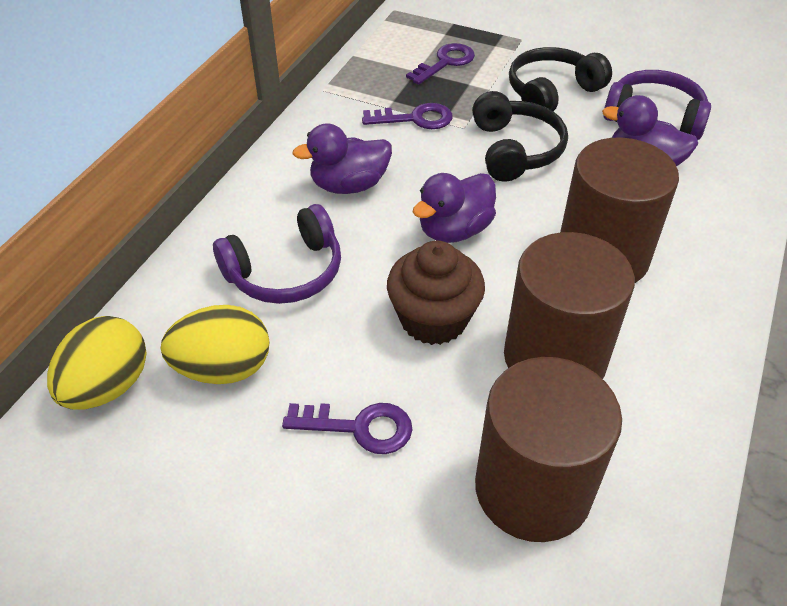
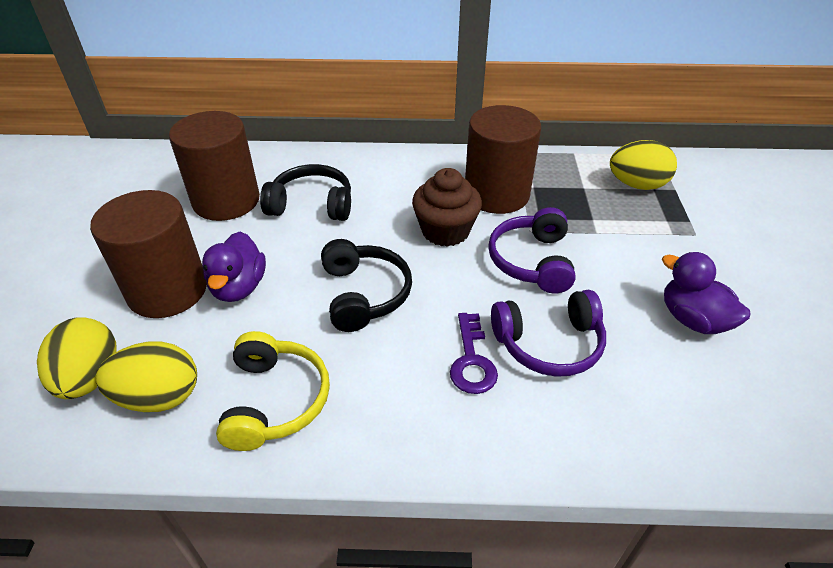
purple duck: 3 -> 2
purple key: 3 -> 1
yellow egg: 2 -> 3
yellow headphones: 0 -> 1

